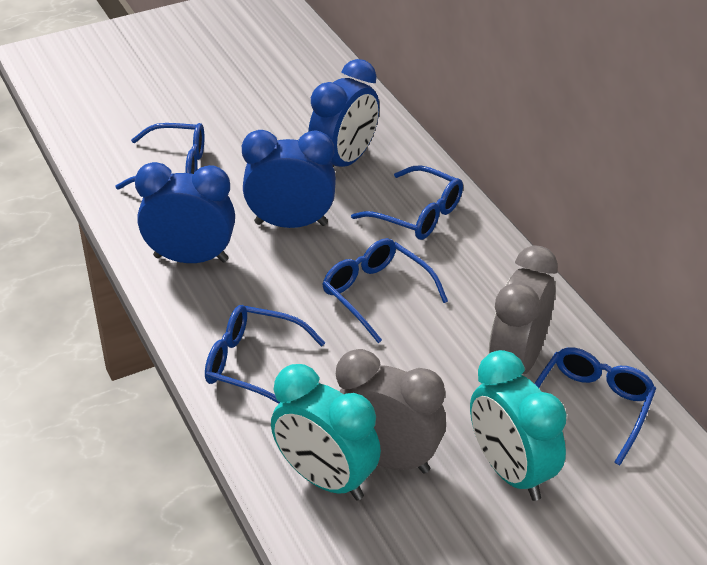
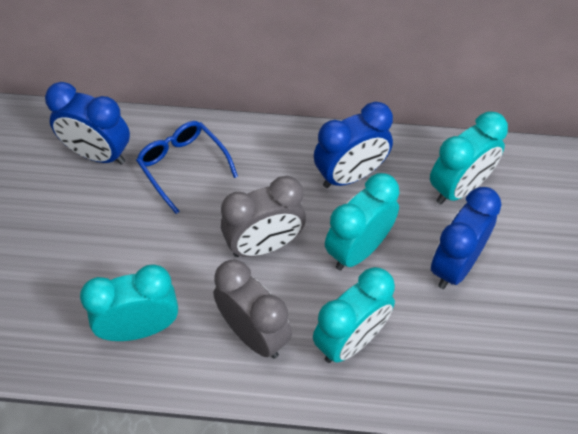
blue glasses: 5 -> 1
turquoise clock: 2 -> 4

